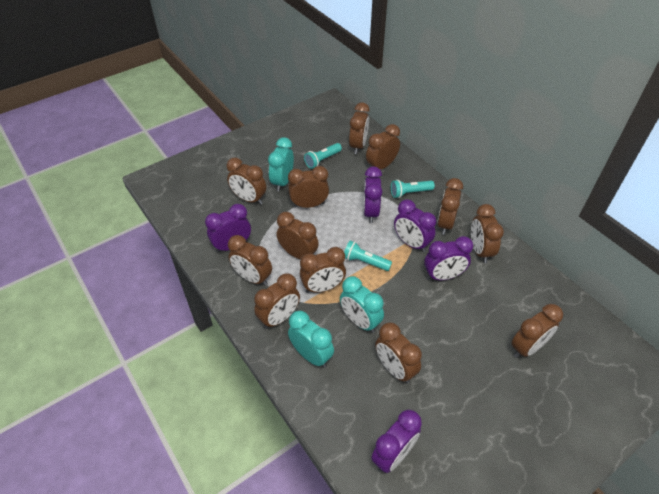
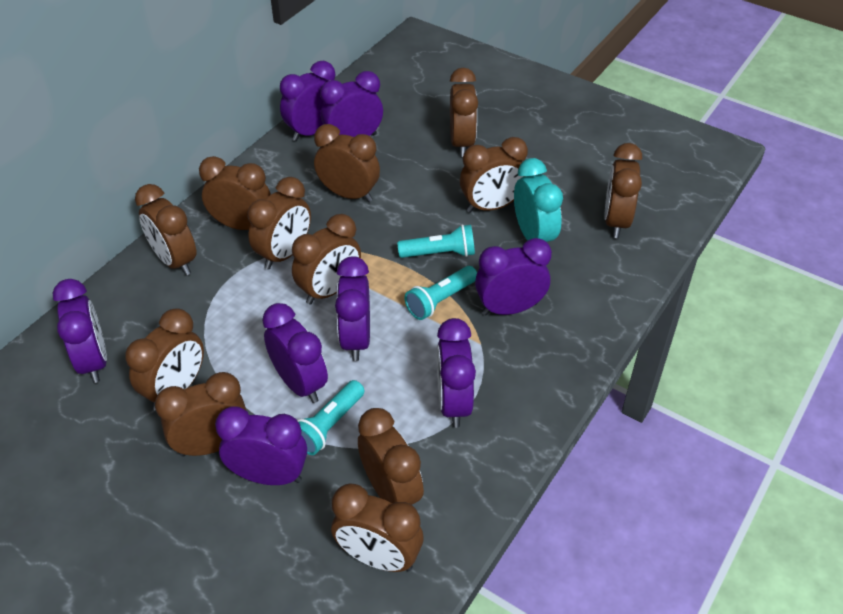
purple clock: 5 -> 8
turquoise clock: 3 -> 1

